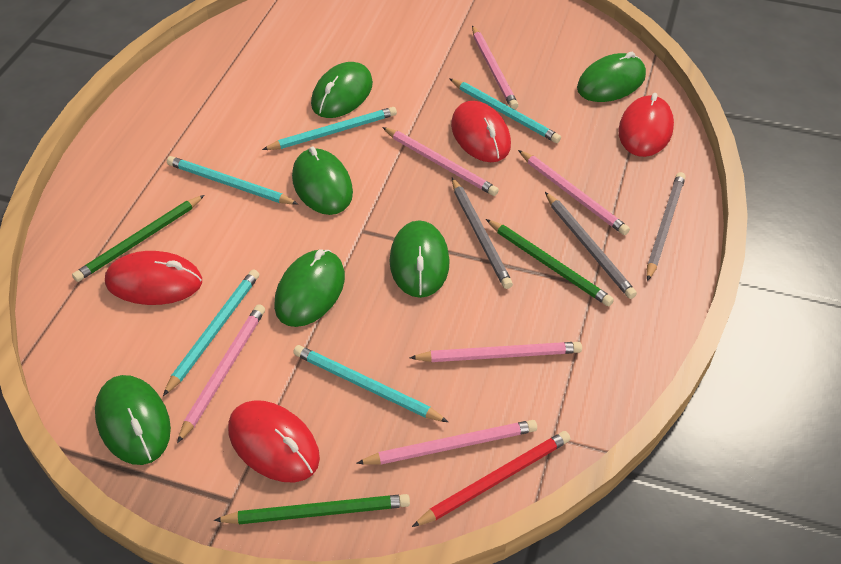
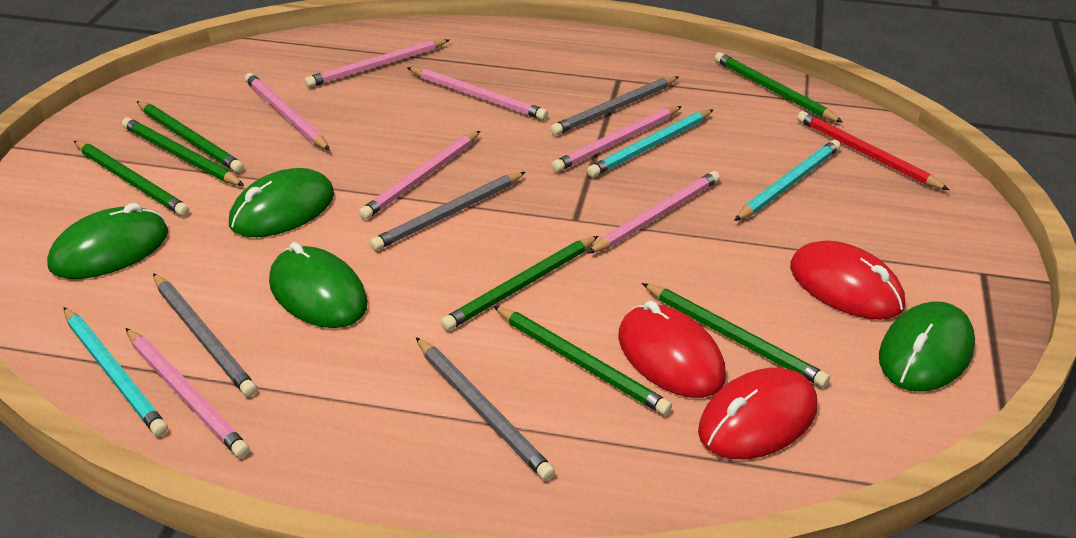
green mouse: 6 -> 4
green pencil: 3 -> 7
grey pencil: 3 -> 4
pink pencil: 6 -> 7
red mouse: 4 -> 3
turquoise pencil: 5 -> 3

